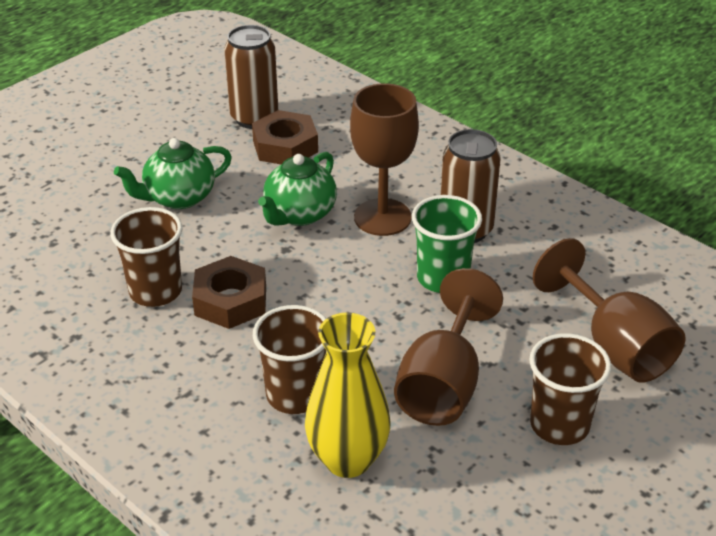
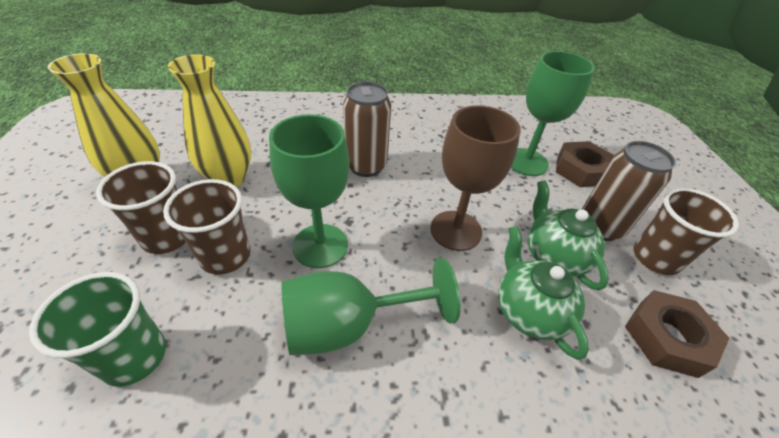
brown goblet: 3 -> 1
green goblet: 0 -> 3
yellow vase: 1 -> 2

